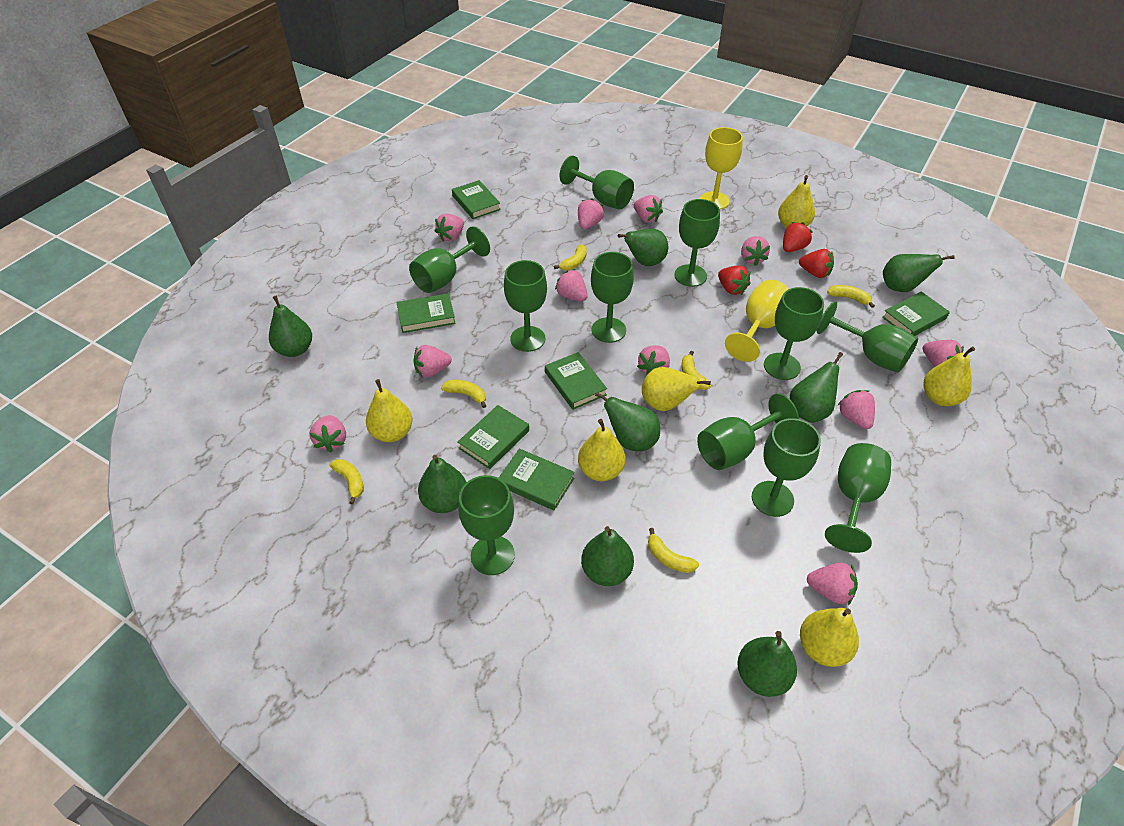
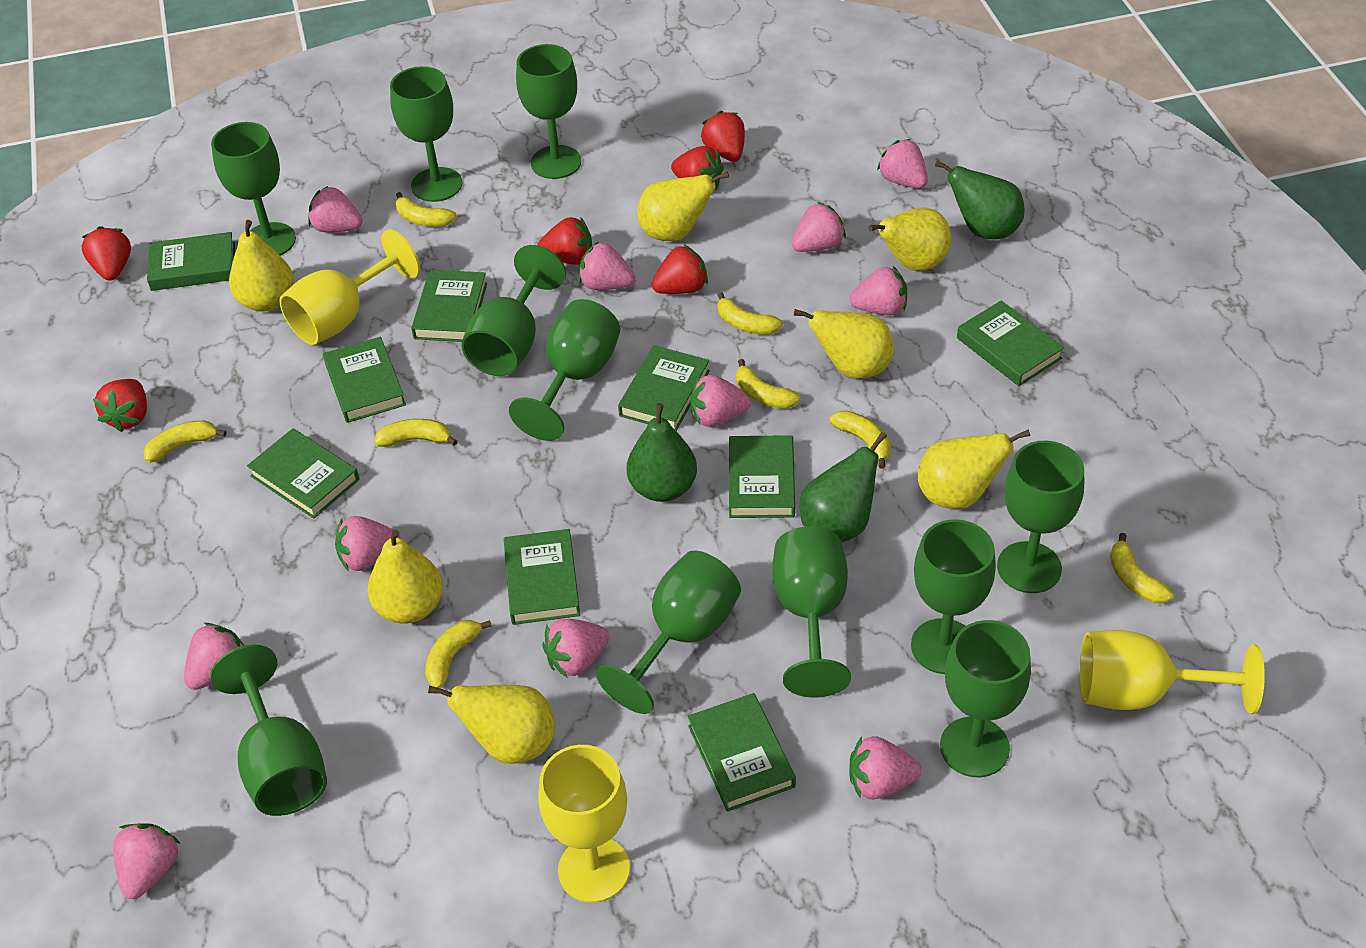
green book: 6 -> 9
green pear: 8 -> 3
red strawberry: 3 -> 6
yellow banana: 6 -> 8
yellow goblet: 2 -> 3
yellow pear: 6 -> 7

